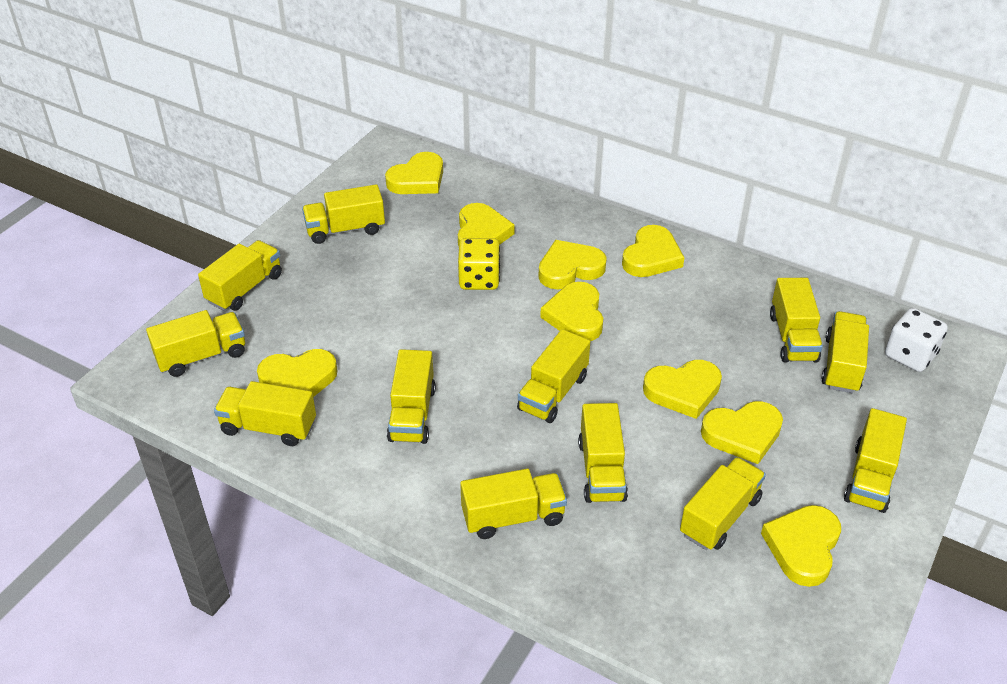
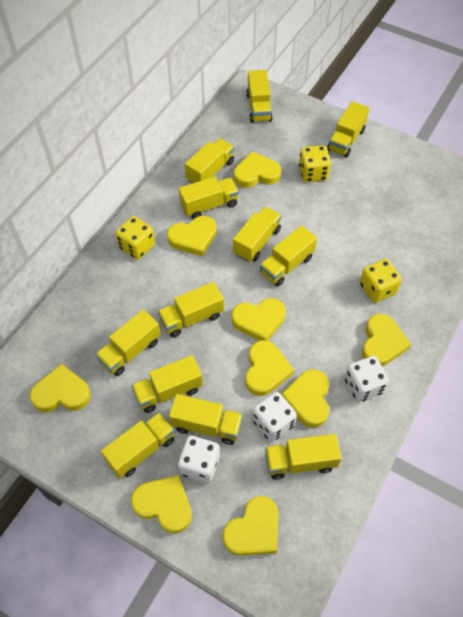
white dice: 1 -> 3
yellow dice: 1 -> 3

